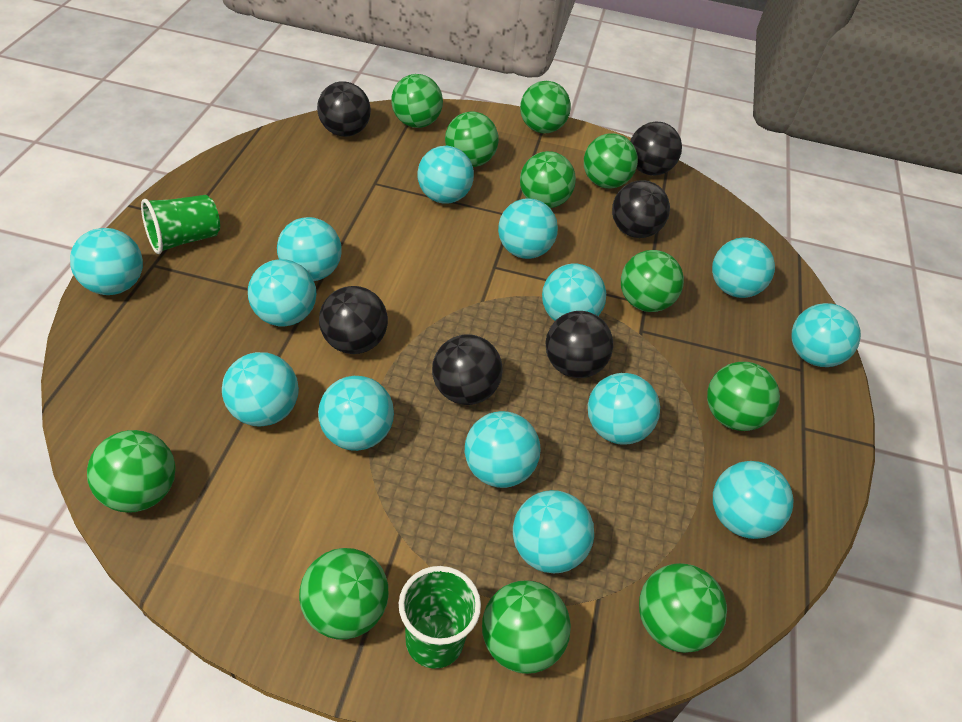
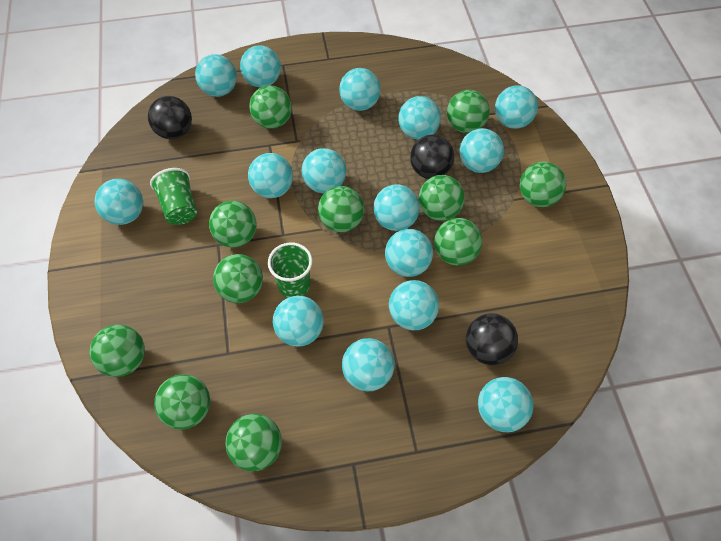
black ball: 6 -> 3
turquoise ball: 14 -> 15

